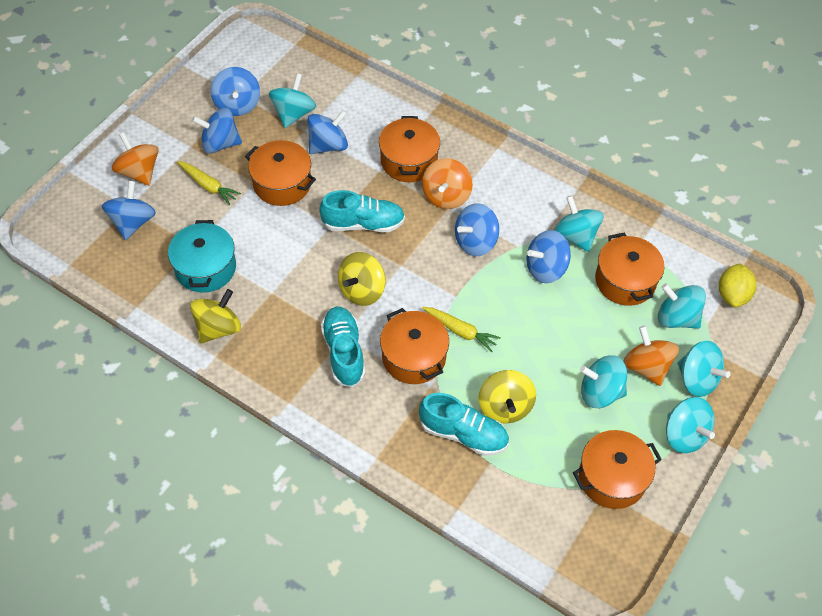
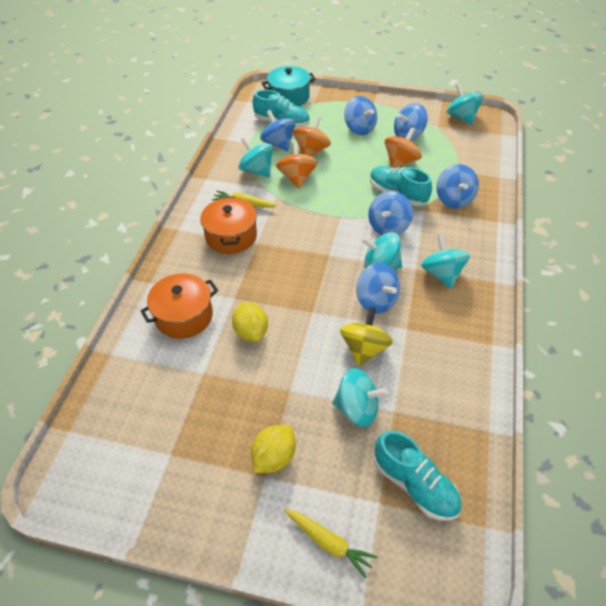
orange pot: 5 -> 2
turquoise spinning top: 6 -> 5
yellow lemon: 1 -> 2
yellow spinning top: 3 -> 1

